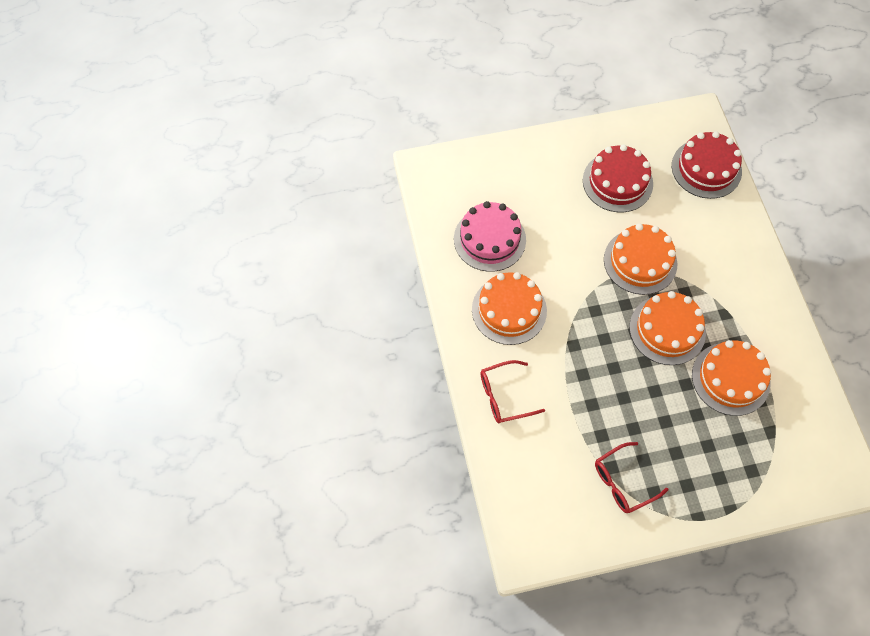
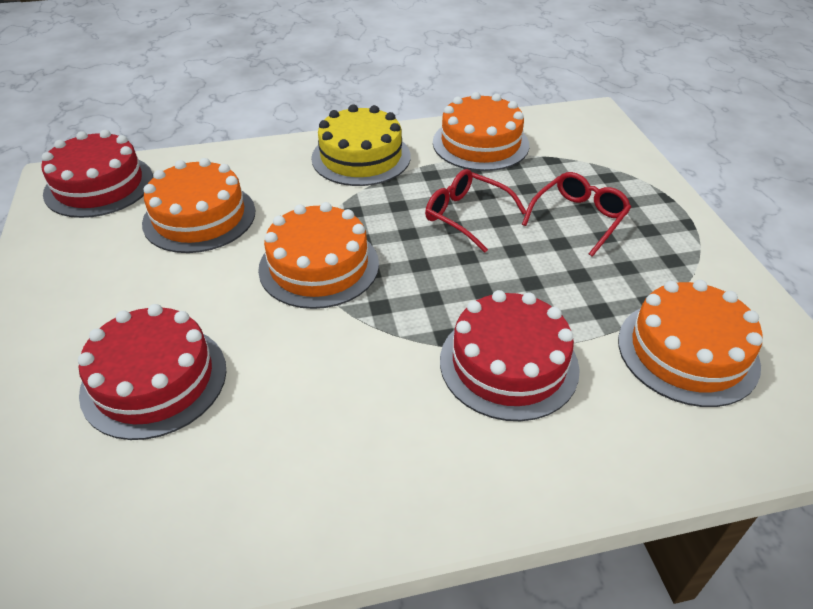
pink cake: 1 -> 0
red cake: 2 -> 3
yellow cake: 0 -> 1

